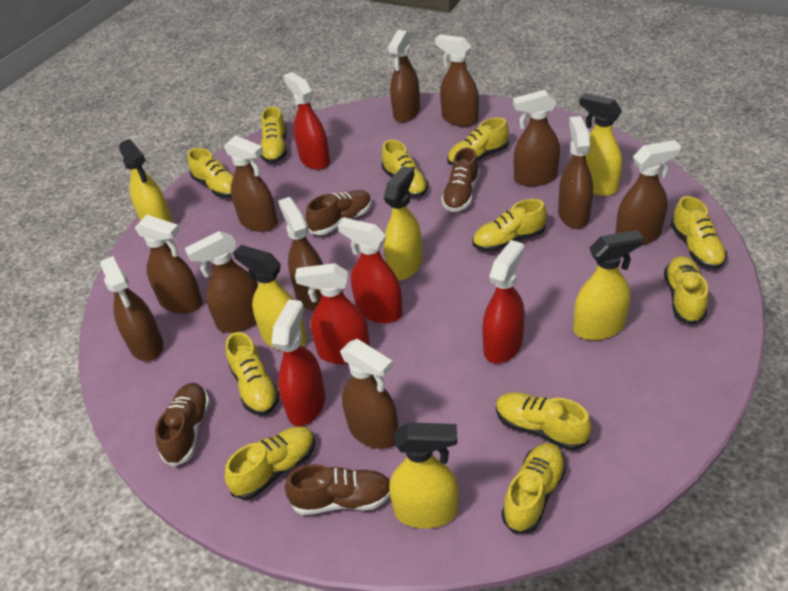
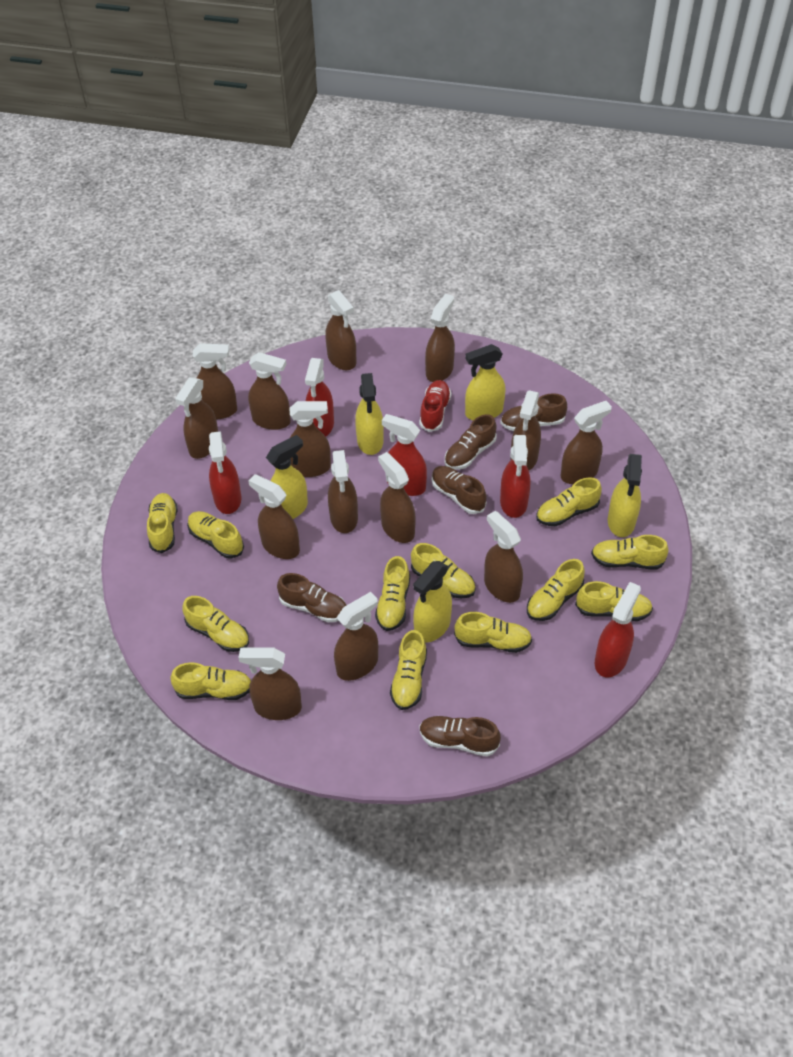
brown shoe: 4 -> 5
brown spray bottle: 11 -> 14
red shoe: 0 -> 1
yellow shoe: 11 -> 12
yellow spray bottle: 6 -> 5

